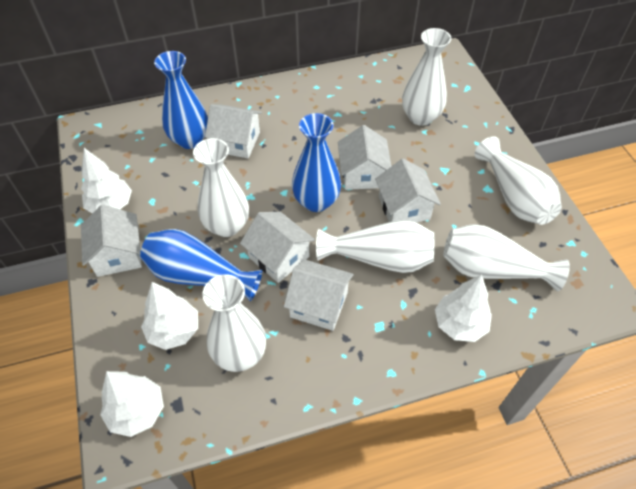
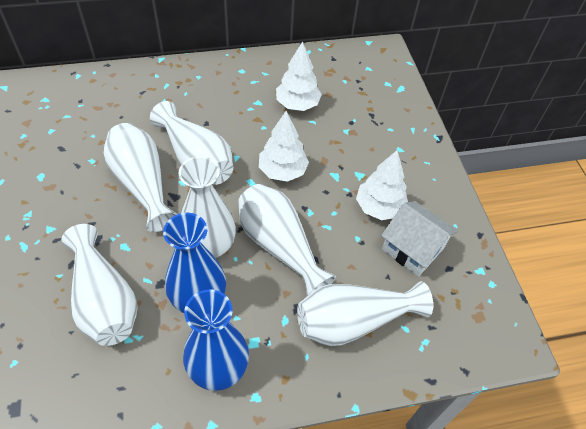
blue vase: 3 -> 2
white house: 6 -> 1
white tree: 4 -> 3

